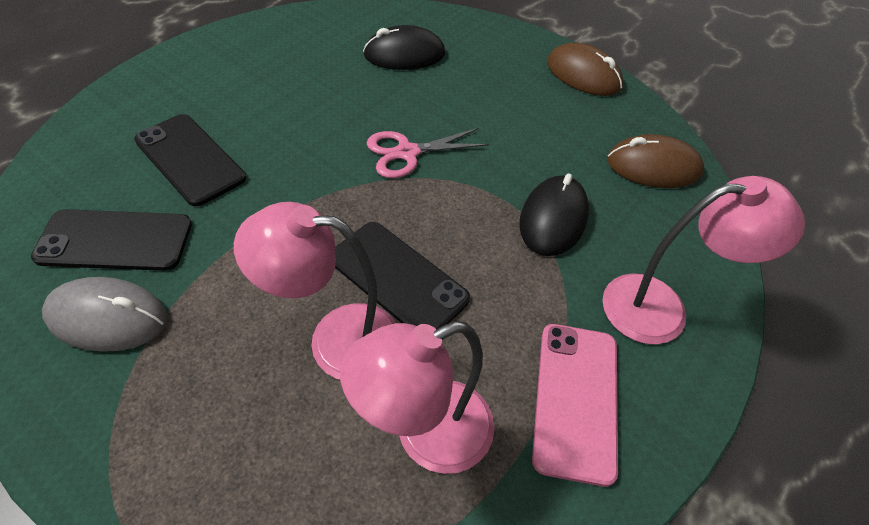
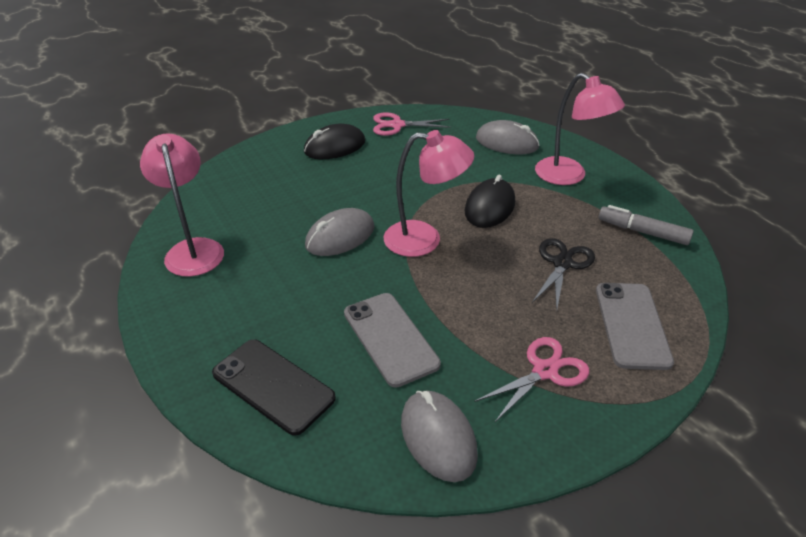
black phone: 3 -> 1
black scissors: 0 -> 1
brown mouse: 2 -> 0
grey marker: 0 -> 1
grey mouse: 1 -> 3
grey phone: 0 -> 2
pink phone: 1 -> 0
pink scissors: 1 -> 2

